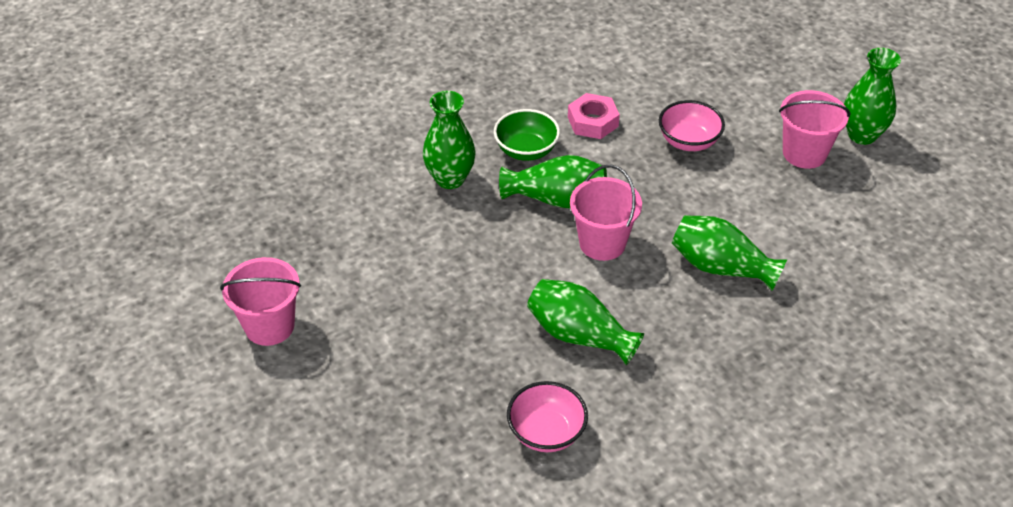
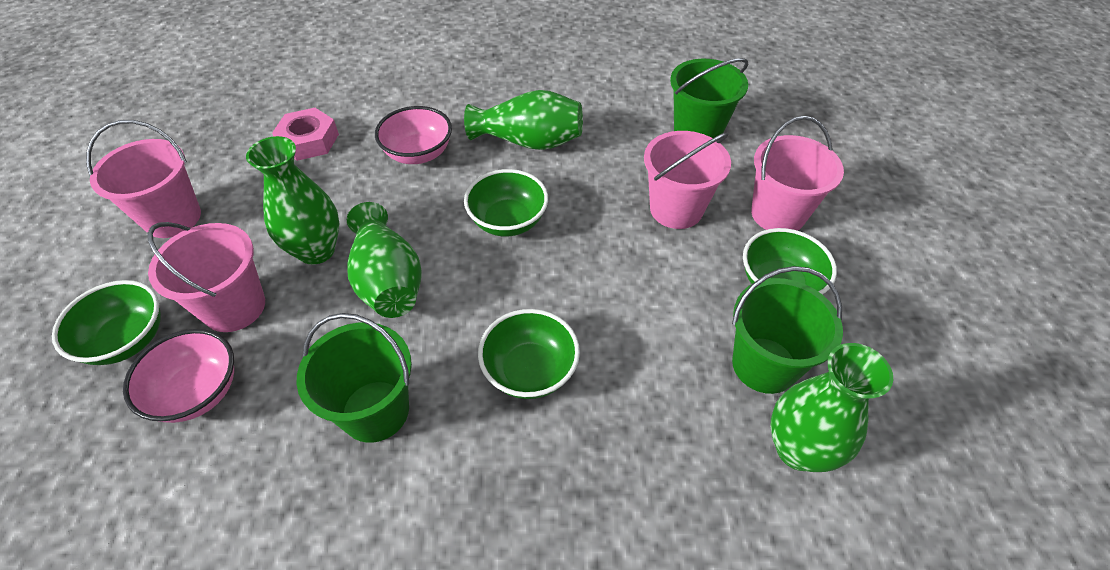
green bowl: 1 -> 4
green bucket: 0 -> 3
green vase: 5 -> 4
pink bucket: 3 -> 4

